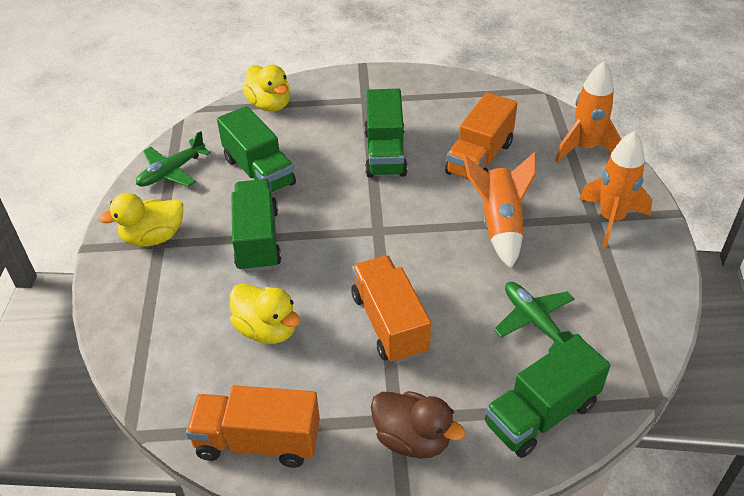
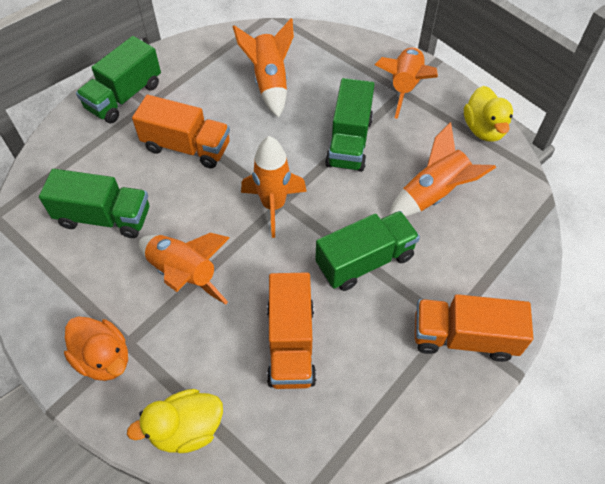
brown duck: 1 -> 0
green plane: 2 -> 0
orange duck: 0 -> 1
orange rocket: 3 -> 5
yellow duck: 3 -> 2

